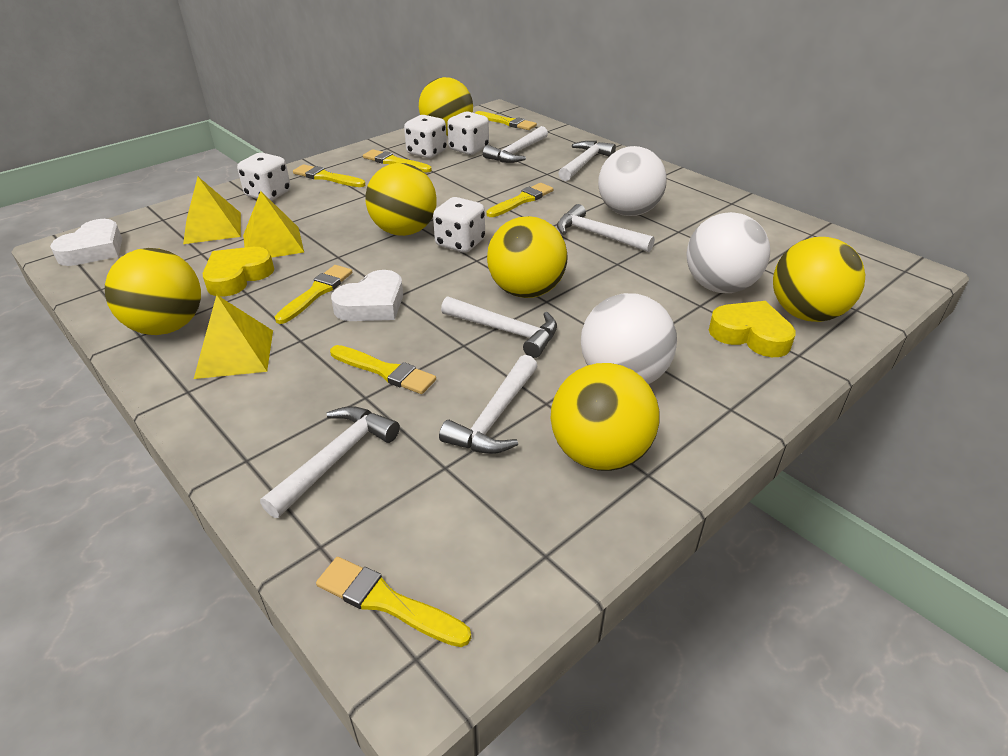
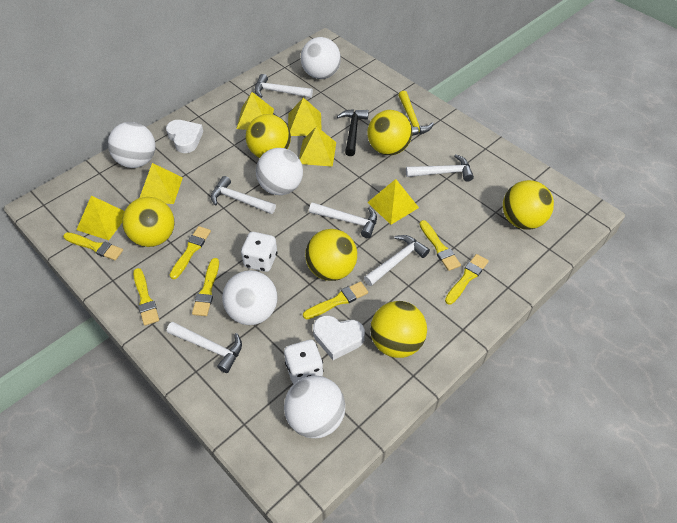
black hammer: 0 -> 1
white ball: 3 -> 5
white dice: 4 -> 2
yellow hammer: 0 -> 1
yellow heart: 2 -> 0
yellow pyramid: 3 -> 6

